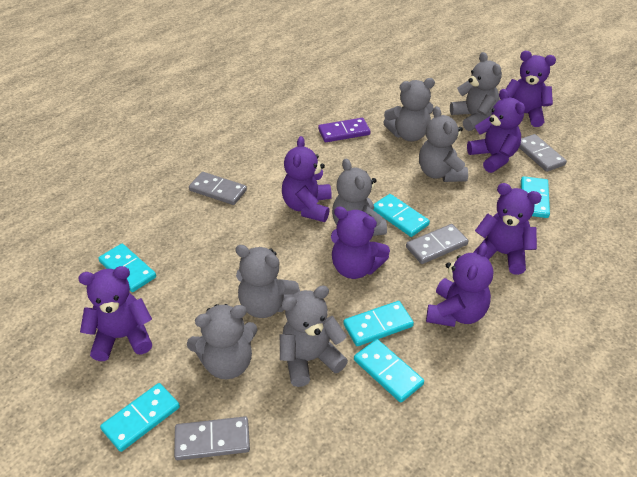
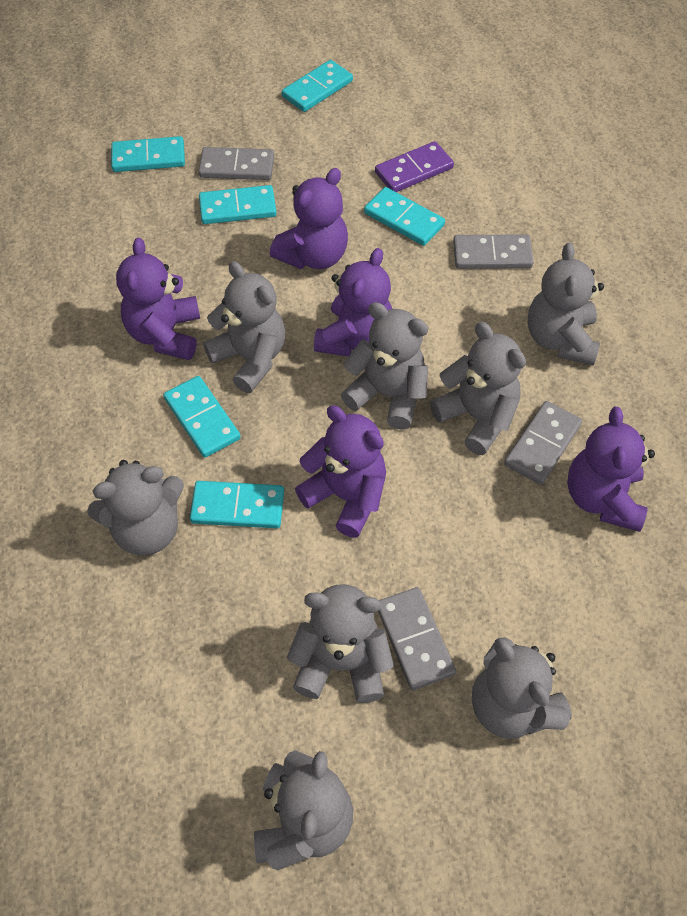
grey teddy bear: 7 -> 8
purple teddy bear: 7 -> 5

